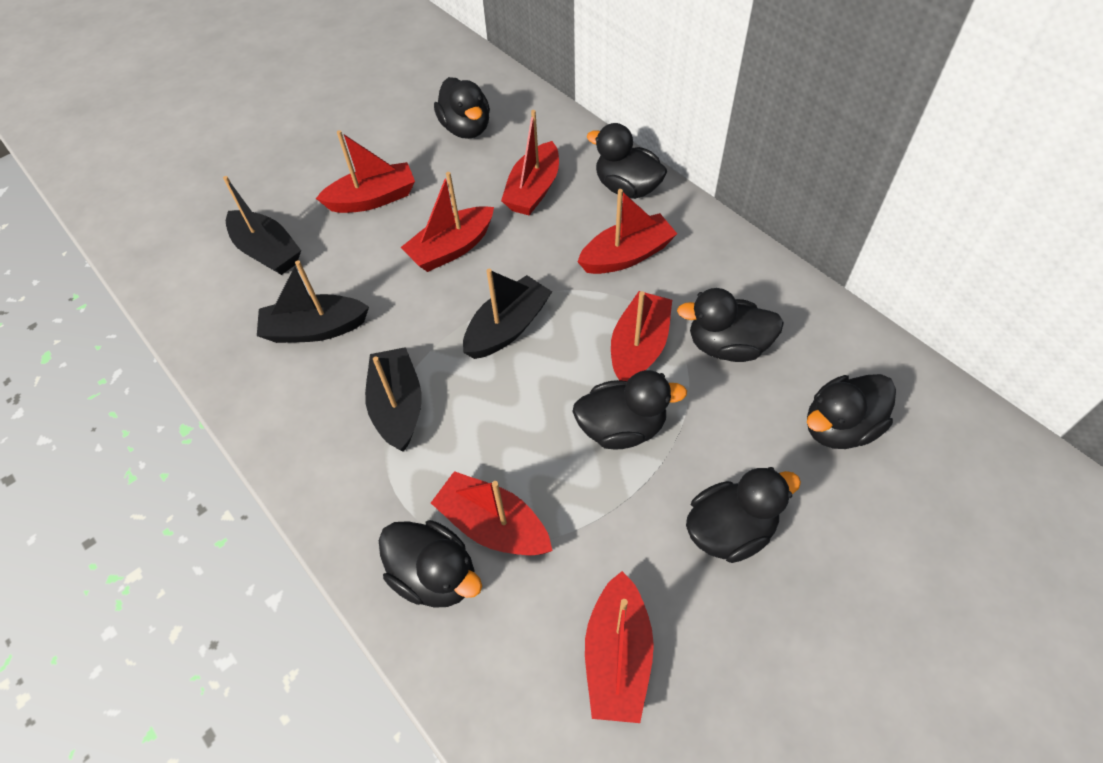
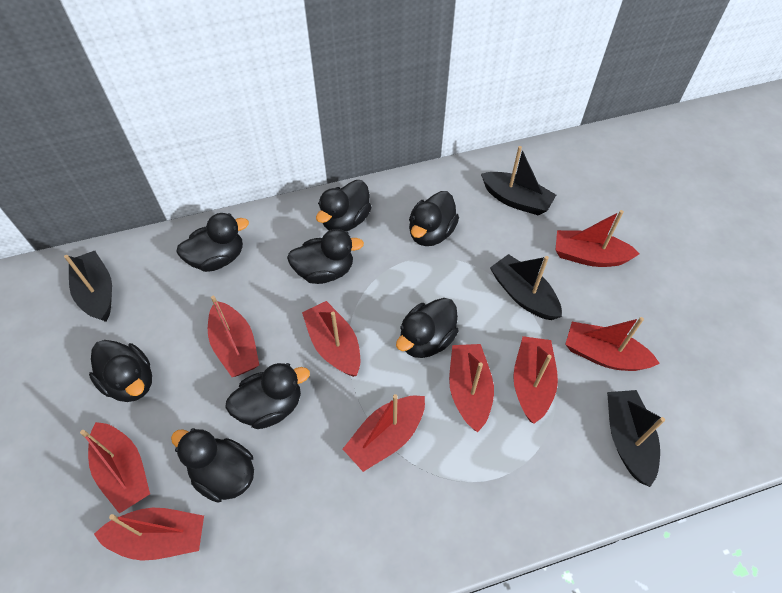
black duck: 7 -> 8
red boat: 7 -> 9

